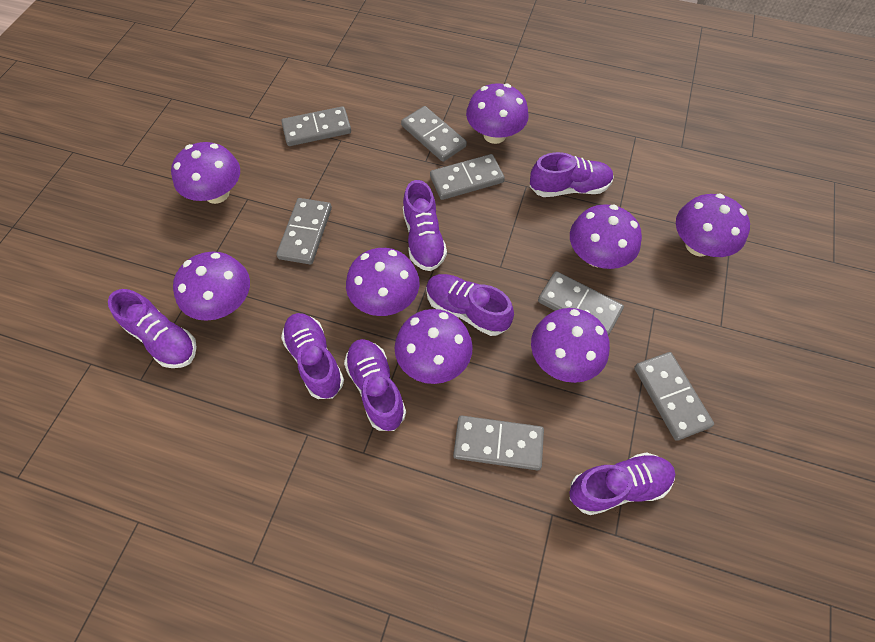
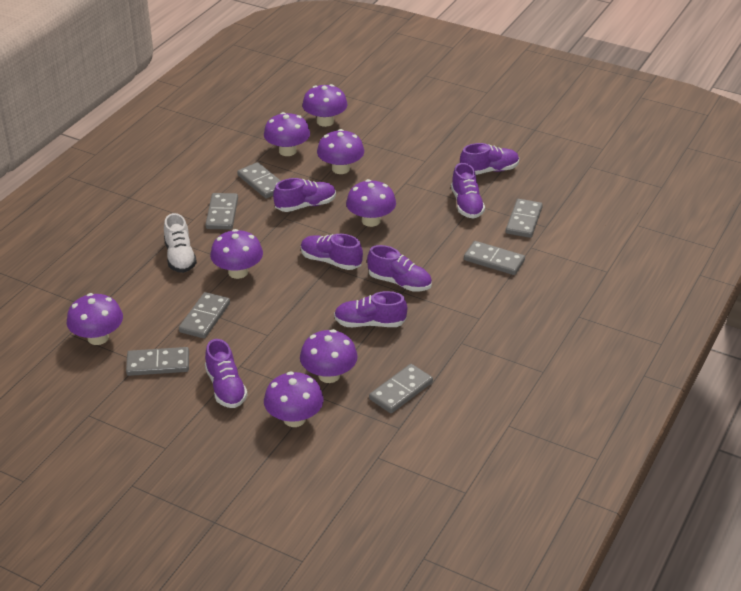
white shoe: 0 -> 1

